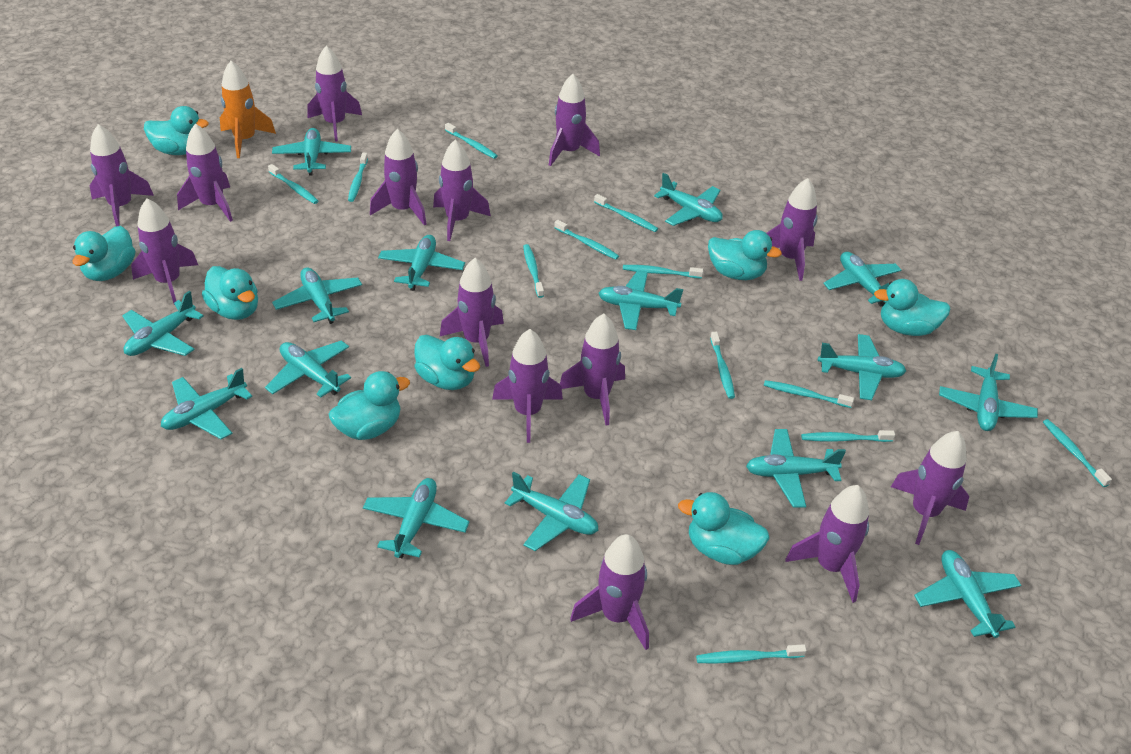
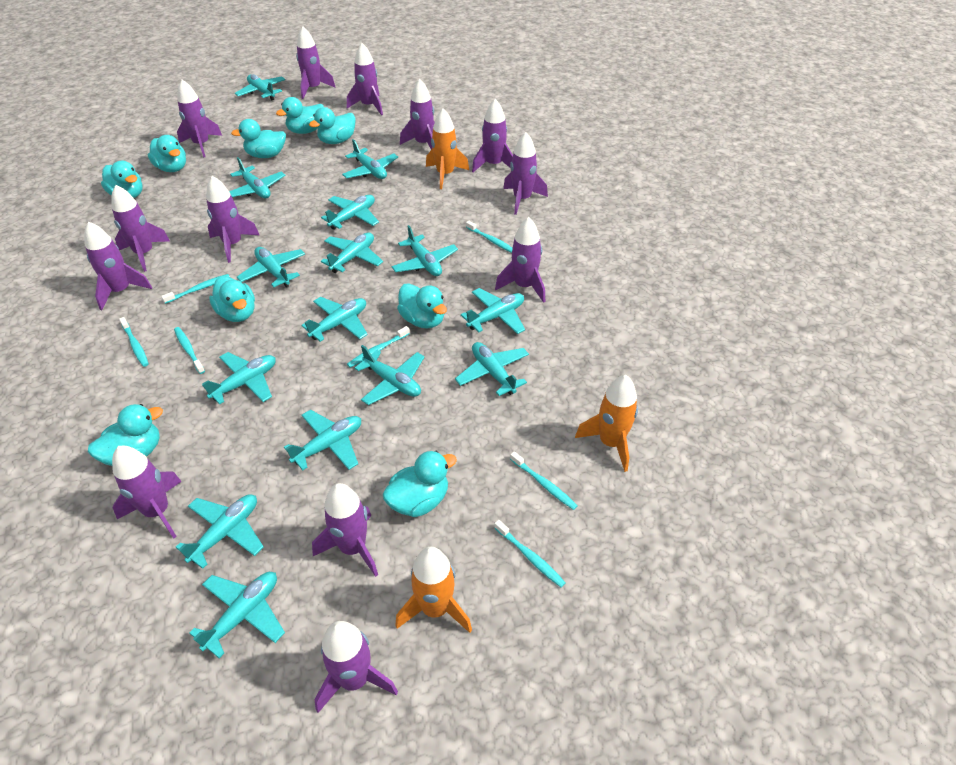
orange rocket: 1 -> 3
purple rocket: 14 -> 13
turquoise duck: 8 -> 9
turquoise toothbrush: 12 -> 7

